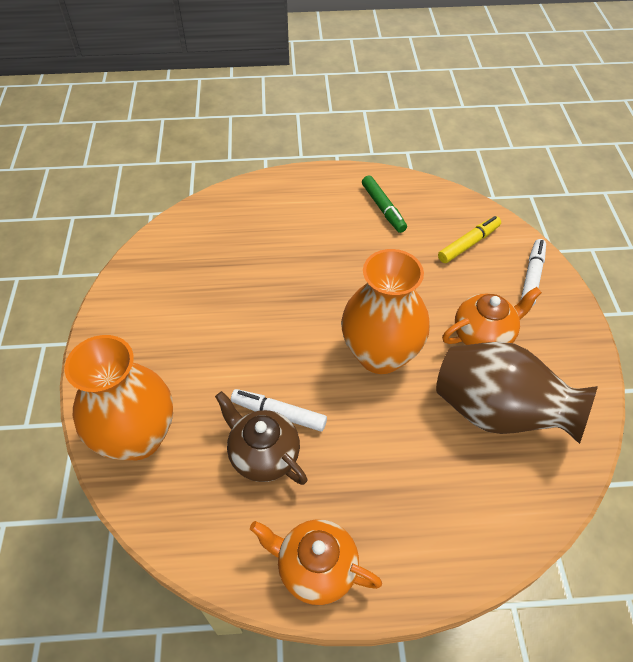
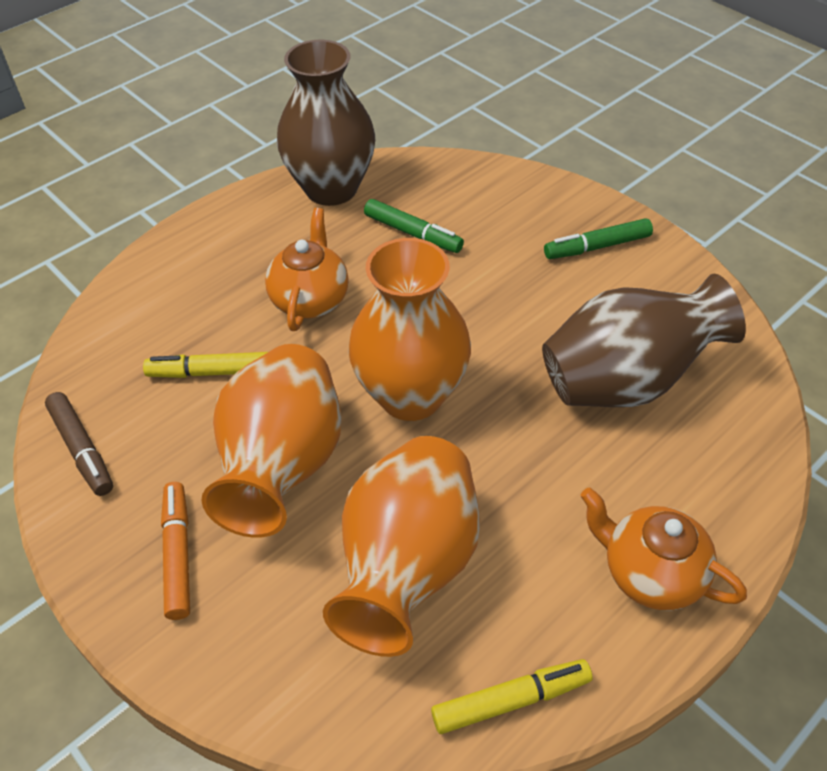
brown marker: 0 -> 1
brown teapot: 1 -> 0
brown vase: 1 -> 2
green marker: 1 -> 2
orange marker: 0 -> 1
orange vase: 2 -> 3
white marker: 2 -> 0
yellow marker: 1 -> 2

